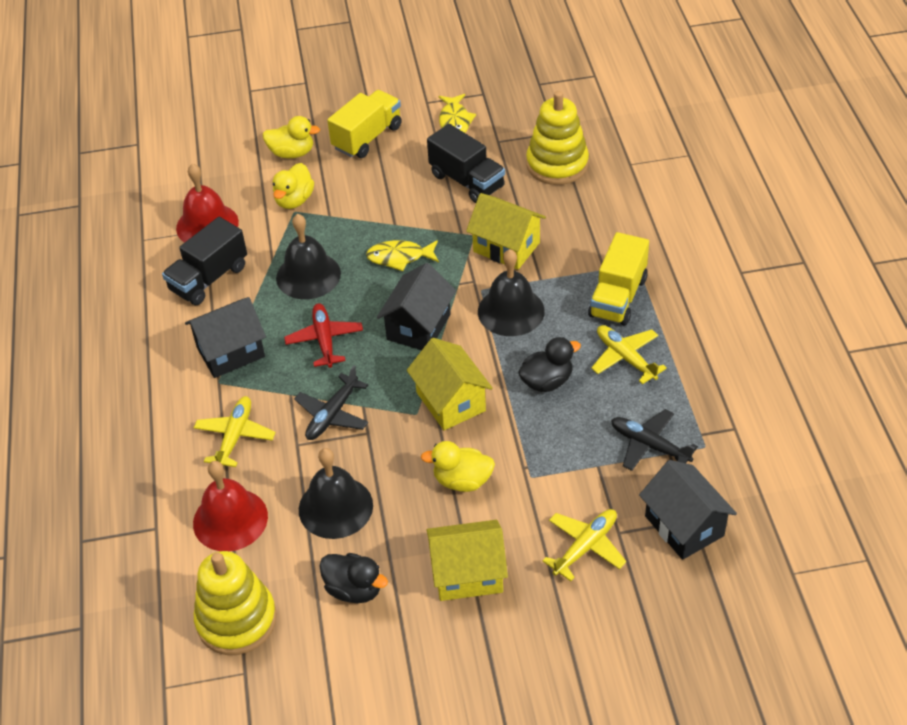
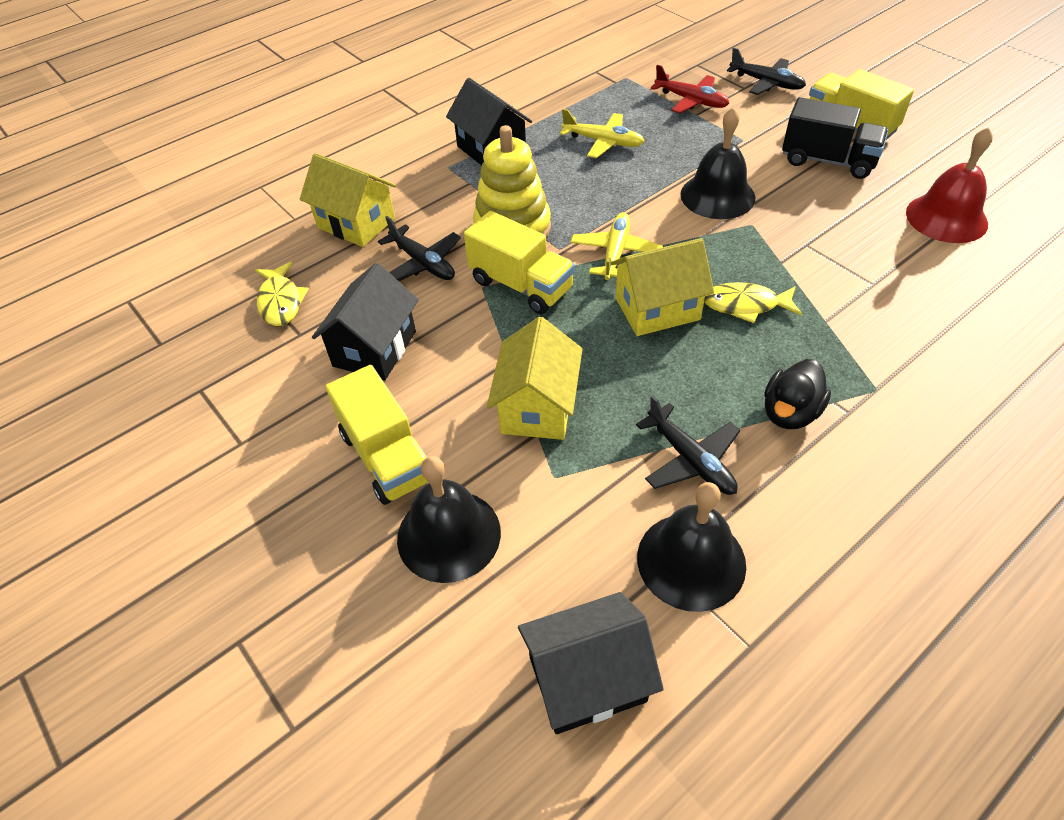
black duck: 2 -> 1
black plane: 2 -> 3
black truck: 2 -> 1
red bell: 2 -> 1
yellow duck: 3 -> 0
yellow plane: 3 -> 2
yellow stacking toy: 2 -> 1
yellow truck: 2 -> 3

